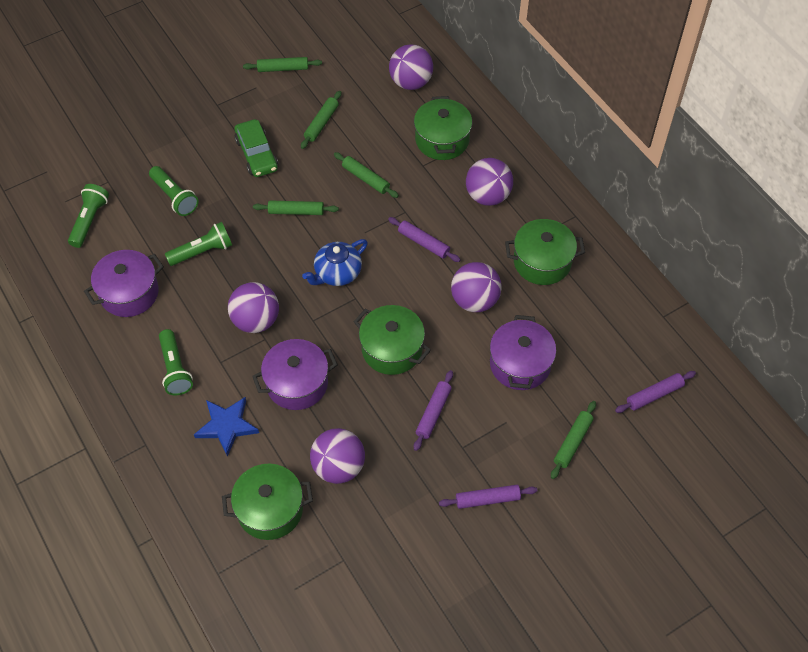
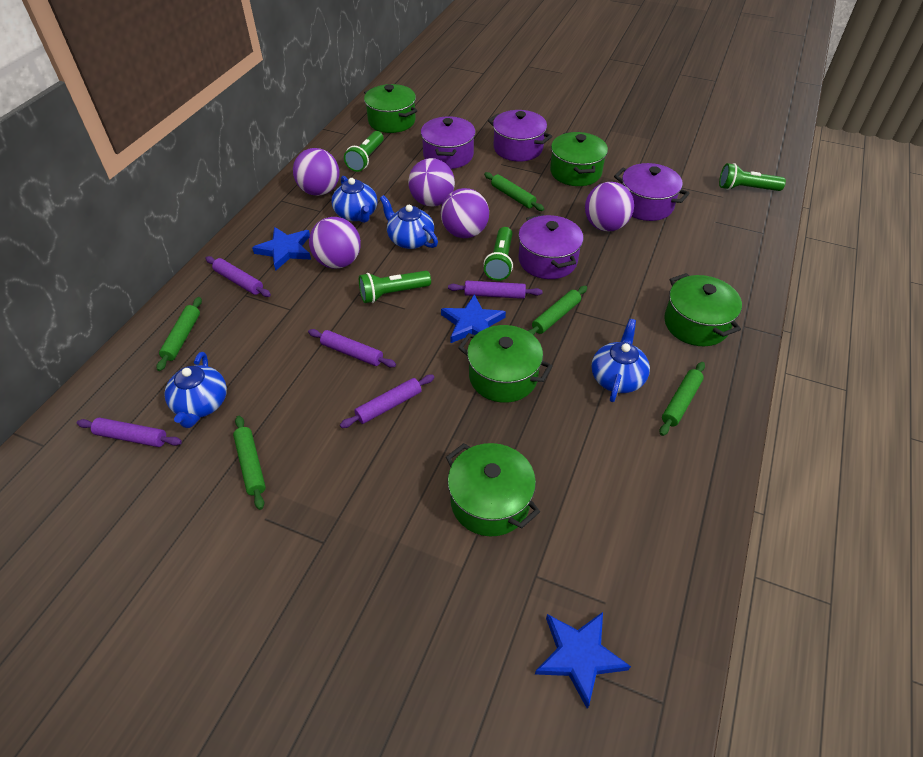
blue star: 1 -> 3
blue teapot: 1 -> 4
green car: 1 -> 0
green pot: 4 -> 5
purple pot: 3 -> 4
purple rolling pin: 4 -> 5

